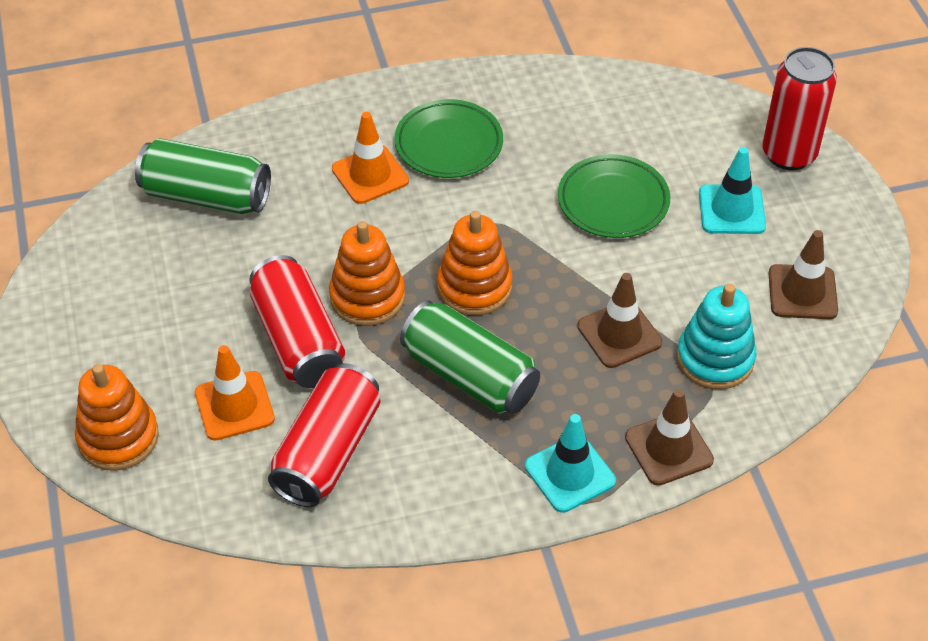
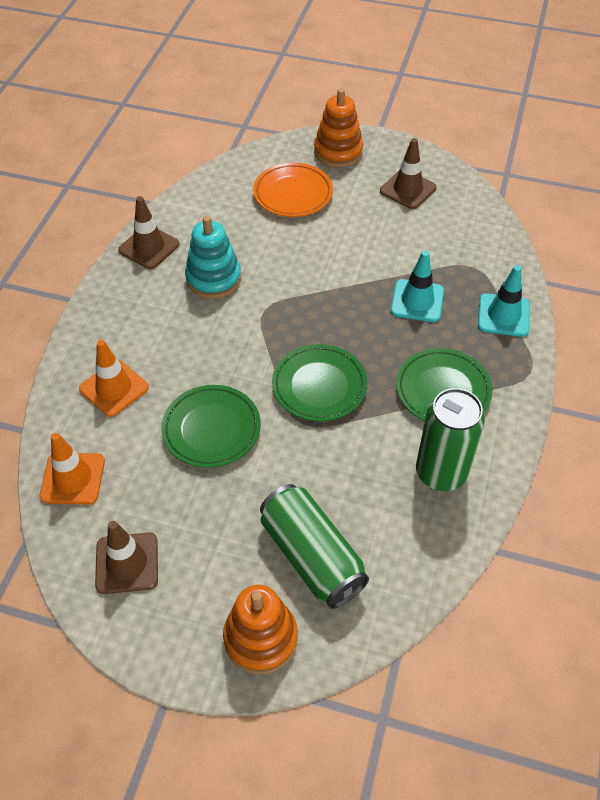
green plate: 2 -> 3
orange plate: 0 -> 1
orange stacking toy: 3 -> 2
red can: 3 -> 0

